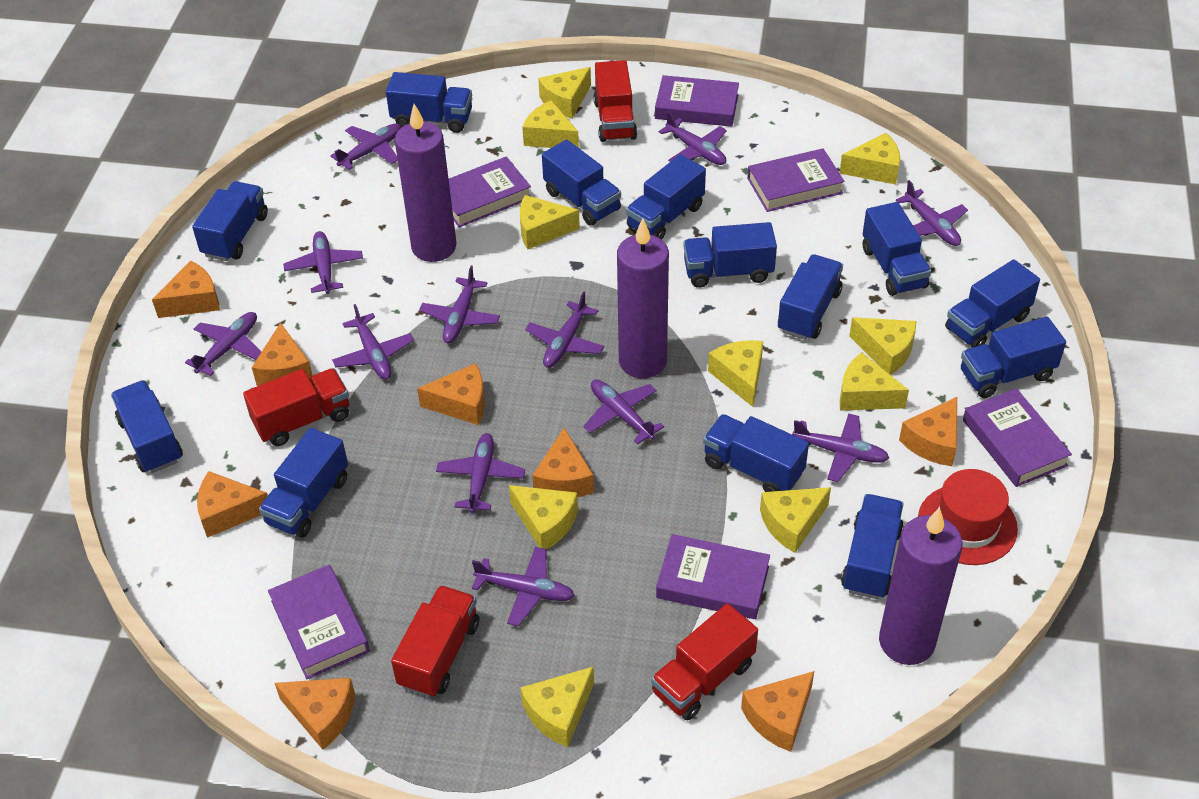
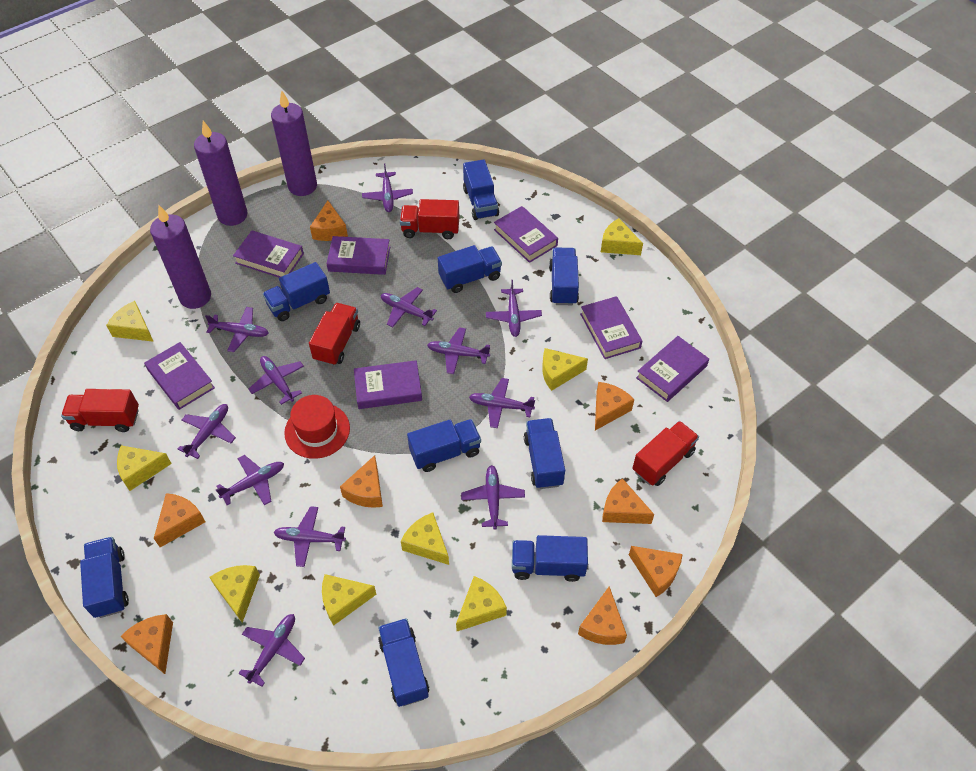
blue truck: 13 -> 9
purple book: 6 -> 7
yellow cheese: 10 -> 8

